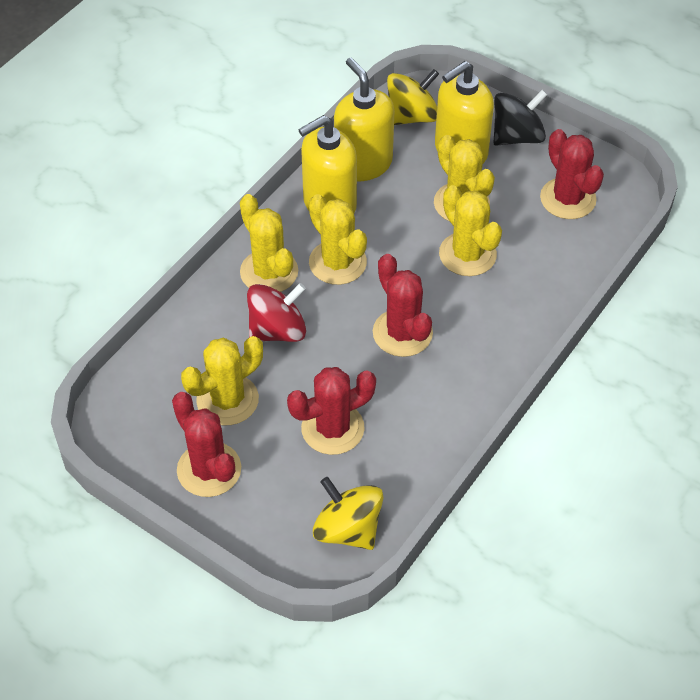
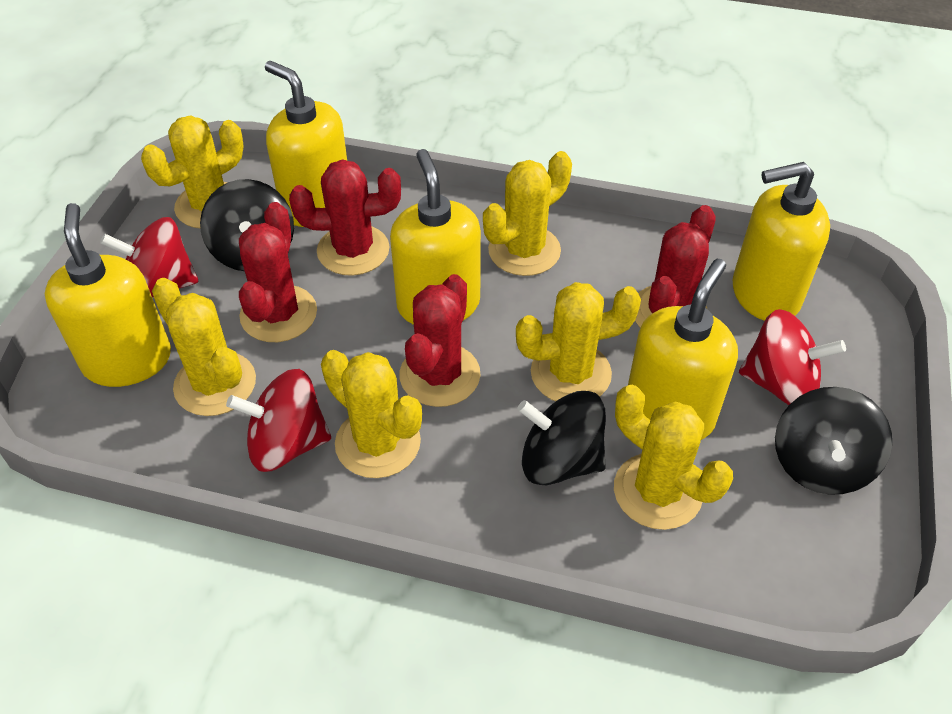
black spinning top: 1 -> 3
red spinning top: 1 -> 3
yellow cactus: 5 -> 6
yellow soap dispenser: 3 -> 5
yellow spinning top: 2 -> 0

